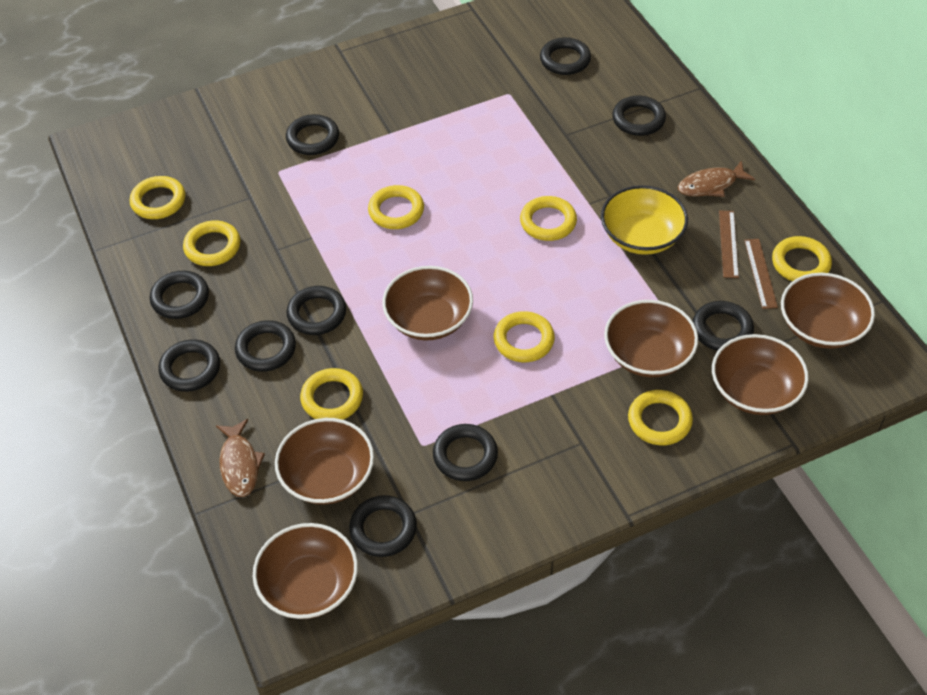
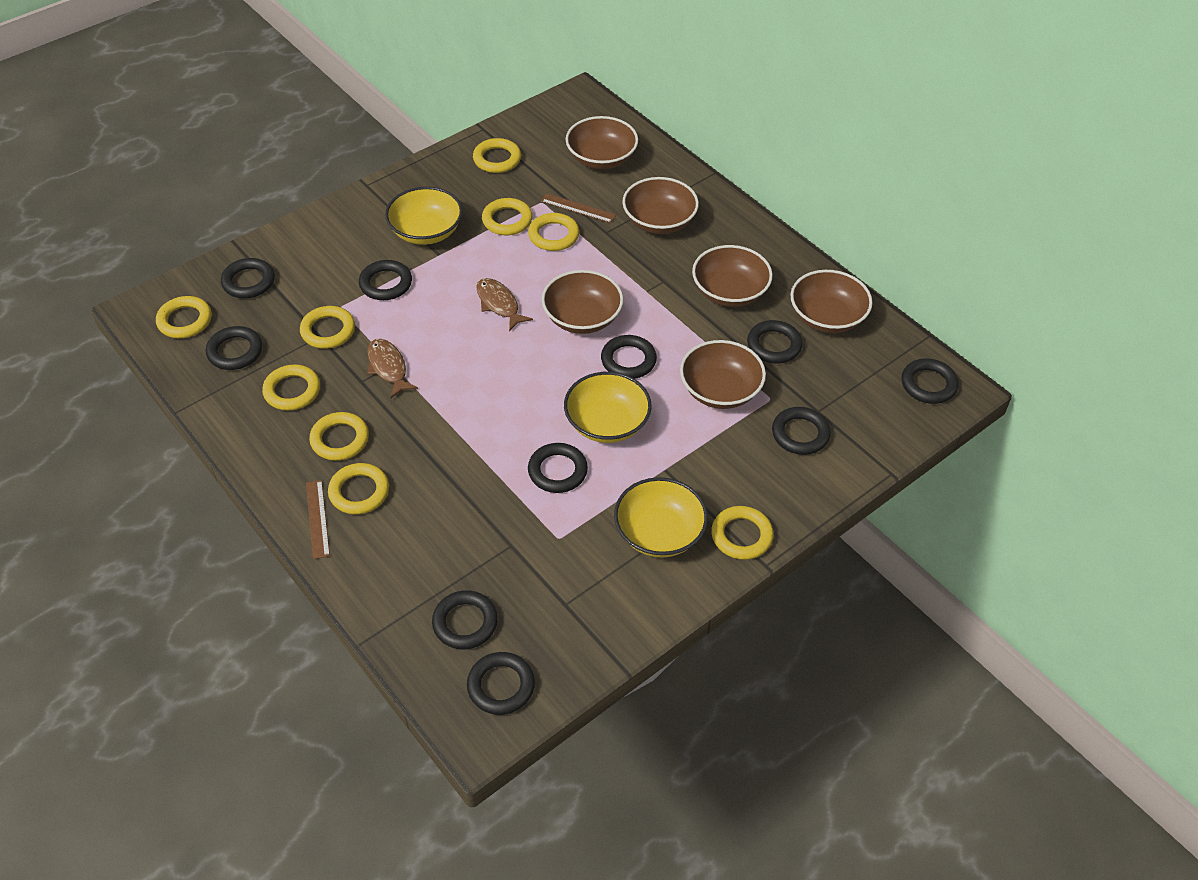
yellow bowl: 1 -> 3
yellow ring: 8 -> 9

